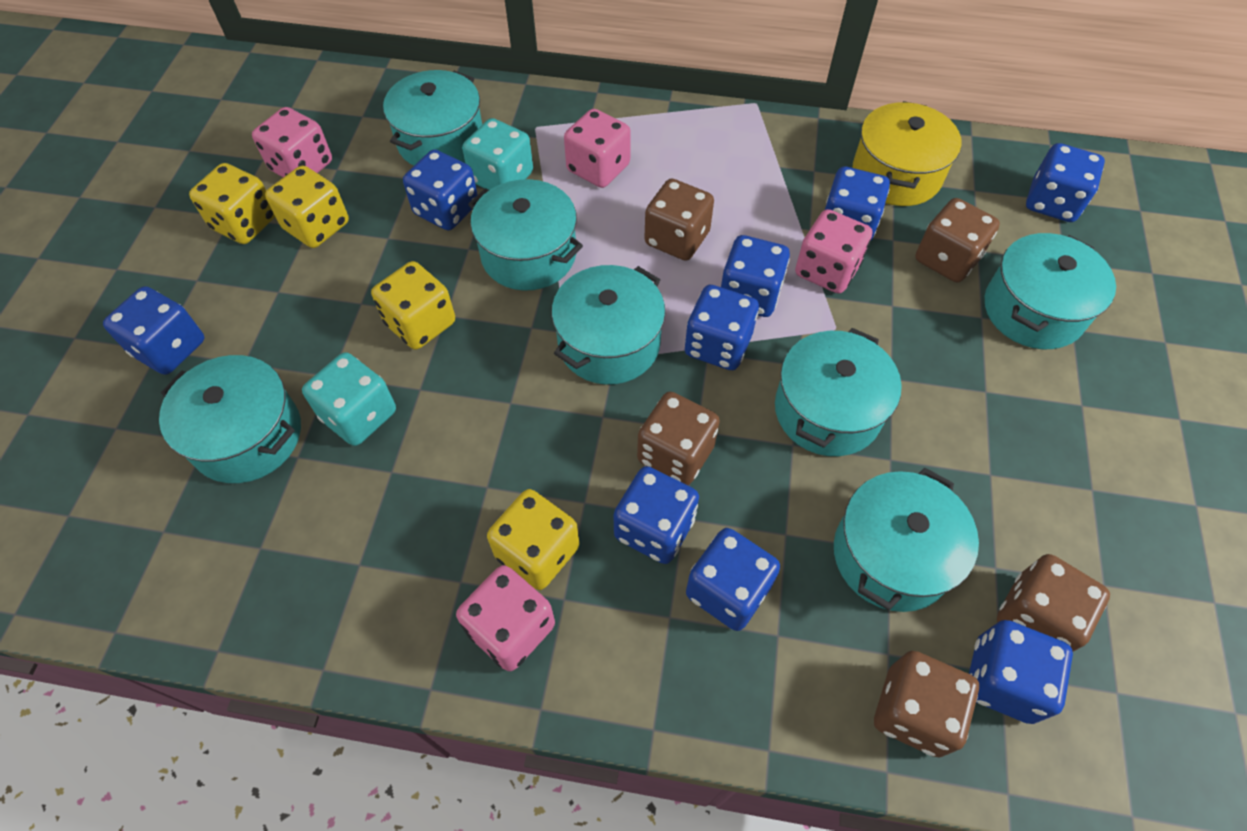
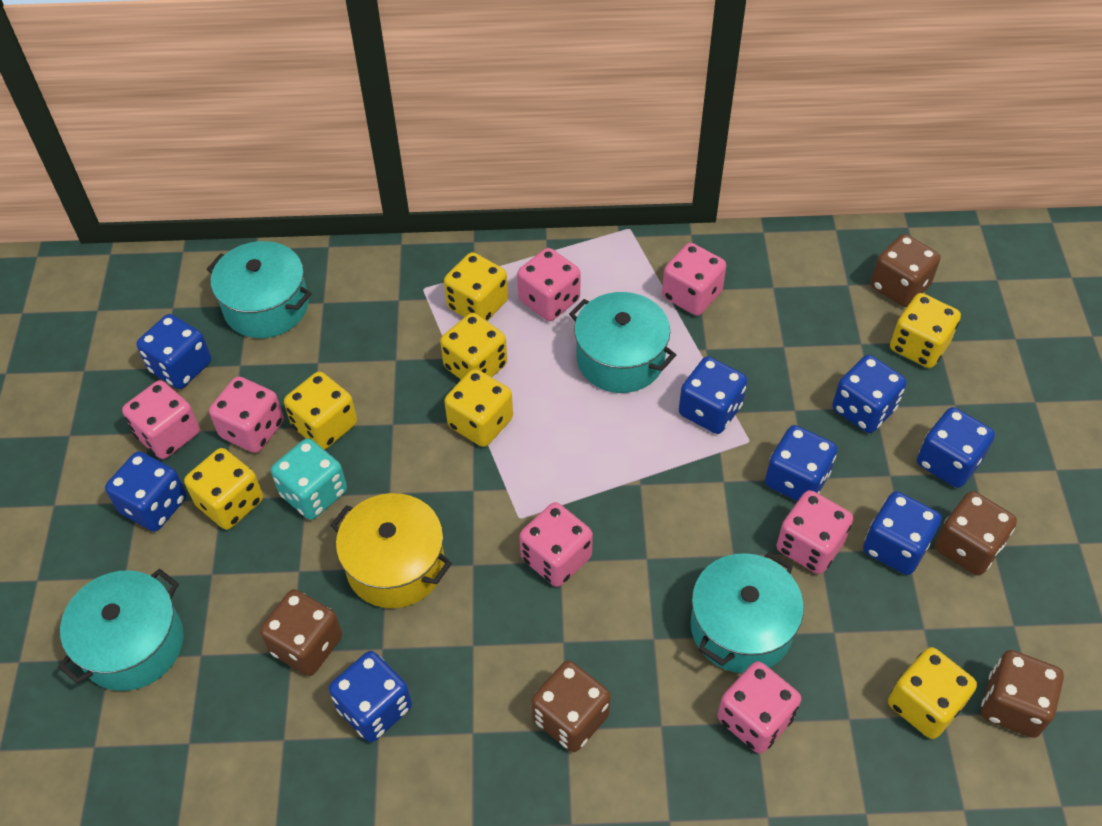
blue dice: 9 -> 8
pink dice: 4 -> 7
turquoise dice: 2 -> 1
turquoise pot: 7 -> 4
yellow dice: 4 -> 7

